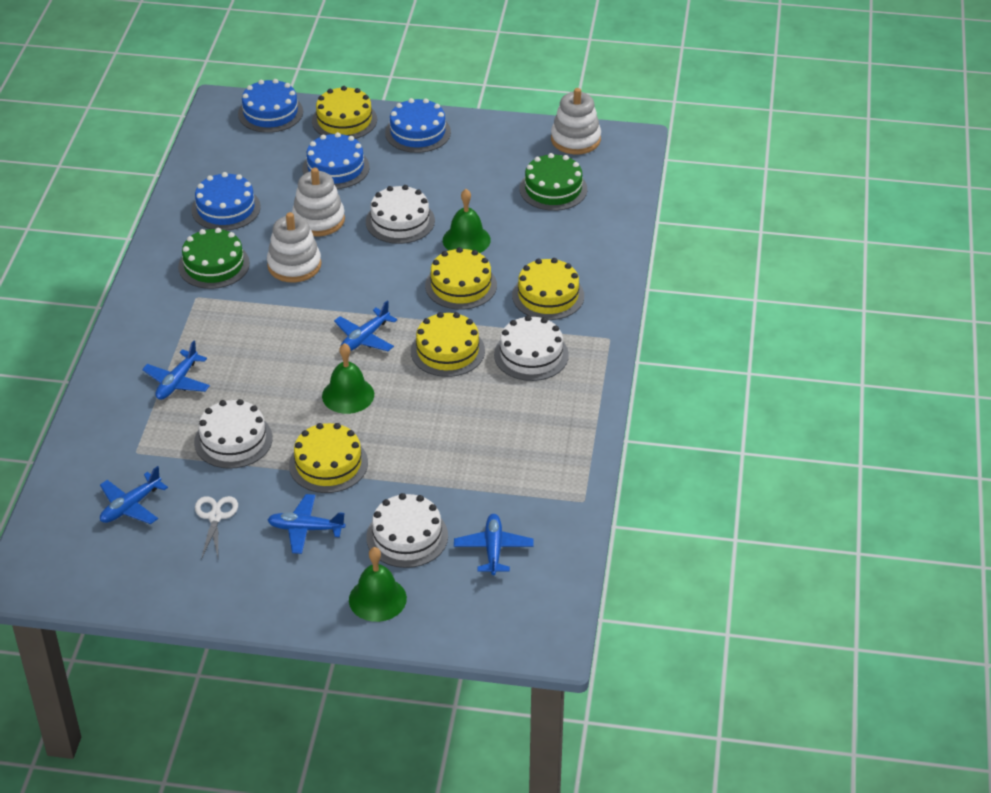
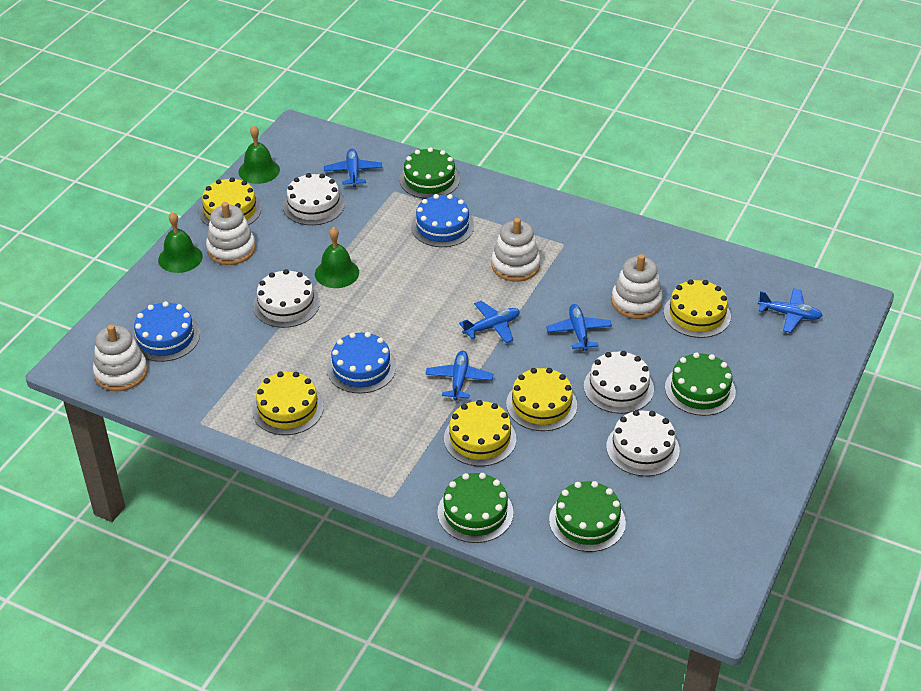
blue cake: 4 -> 3
green cake: 2 -> 4
white scissors: 1 -> 0
white stacking toy: 3 -> 4

